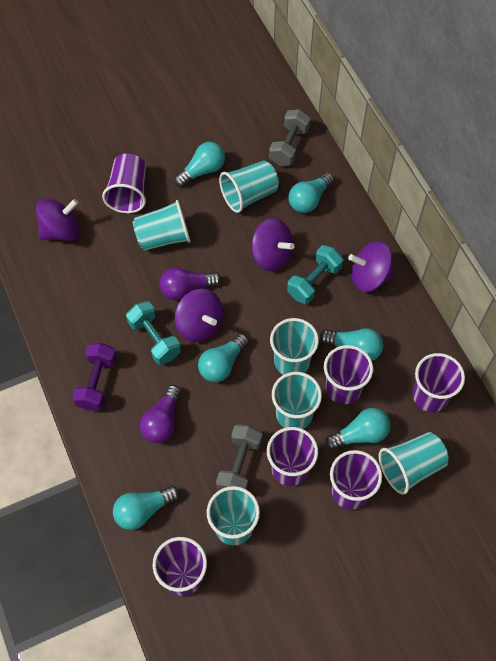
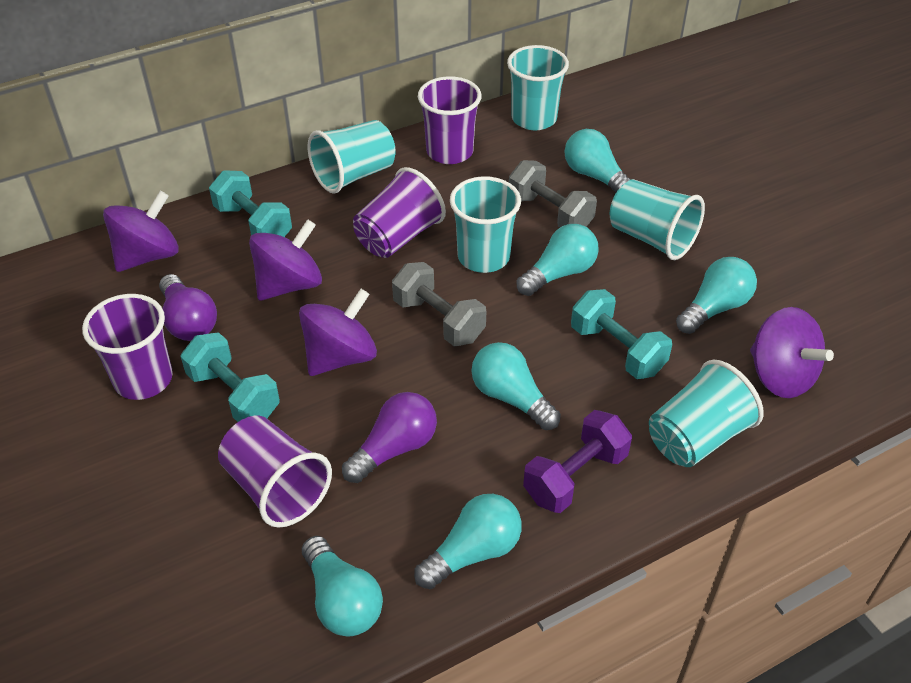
purple cup: 6 -> 4
turquoise cup: 6 -> 5
turquoise dumbbell: 2 -> 3

